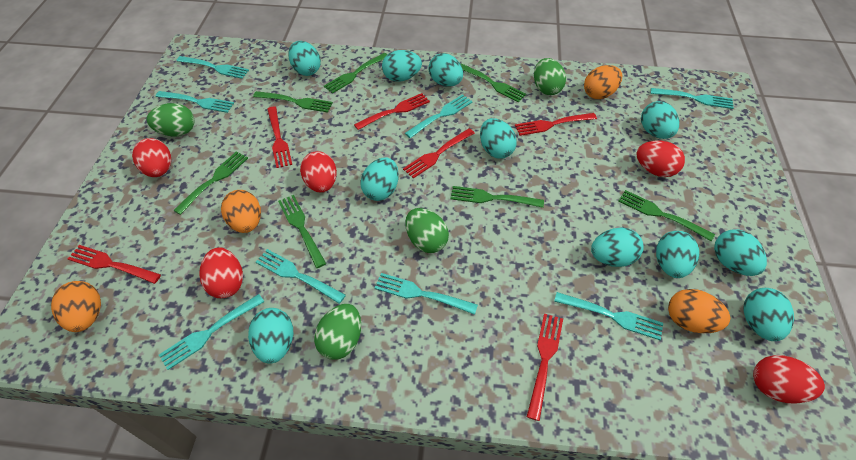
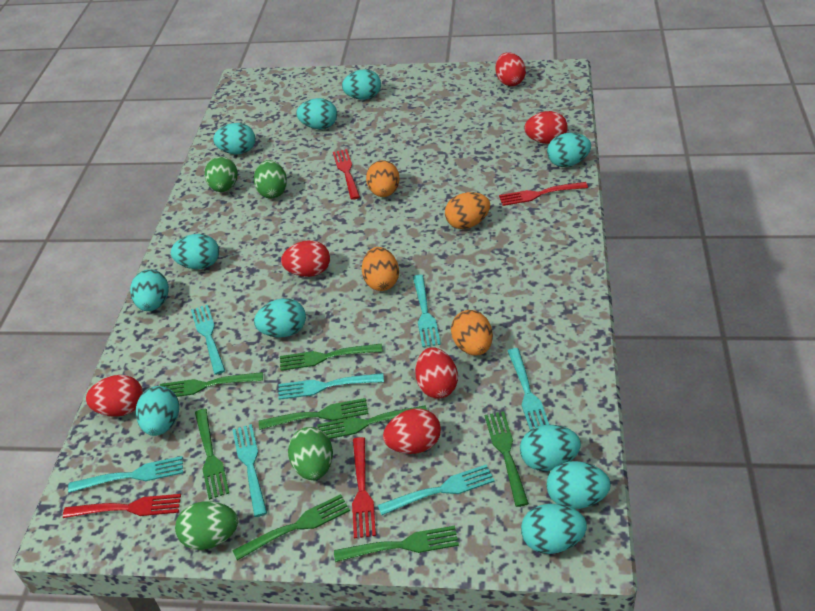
green fork: 7 -> 8
red egg: 5 -> 6
red fork: 6 -> 4
turquoise fork: 8 -> 7

